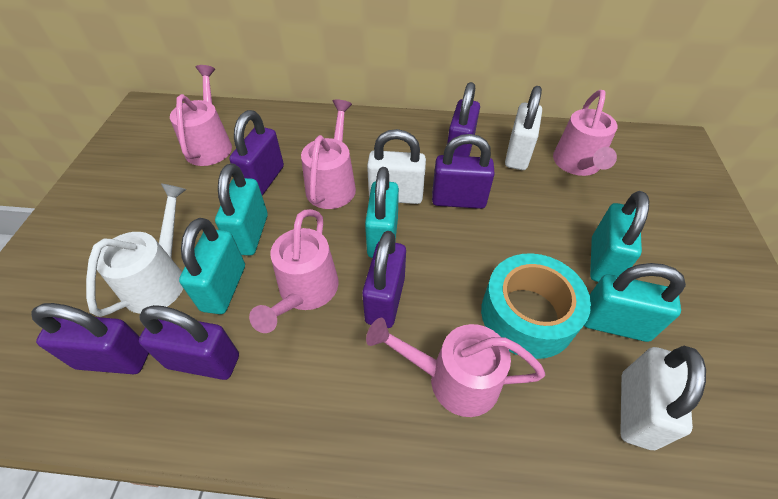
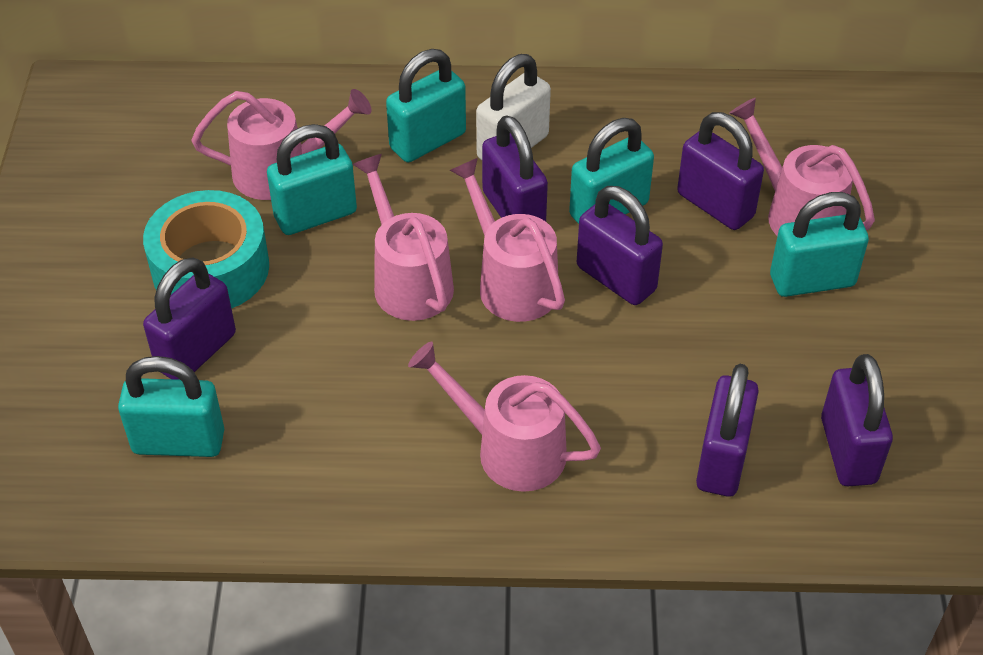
white padlock: 3 -> 1
white watering can: 1 -> 0

